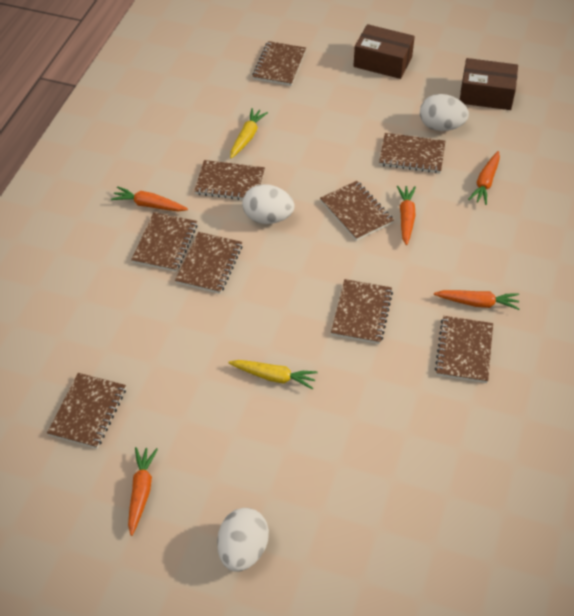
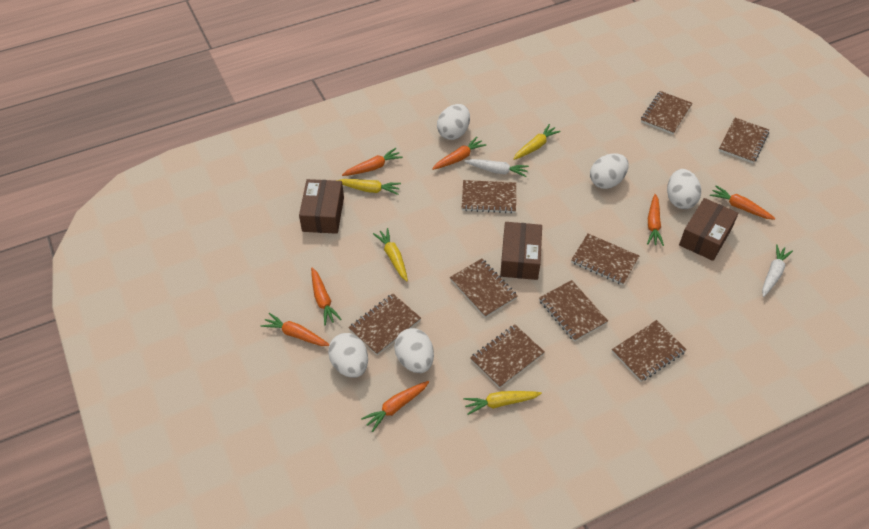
brown box: 2 -> 3
orange carrot: 5 -> 7
white carrot: 0 -> 2
white egg: 3 -> 5
yellow carrot: 2 -> 4

